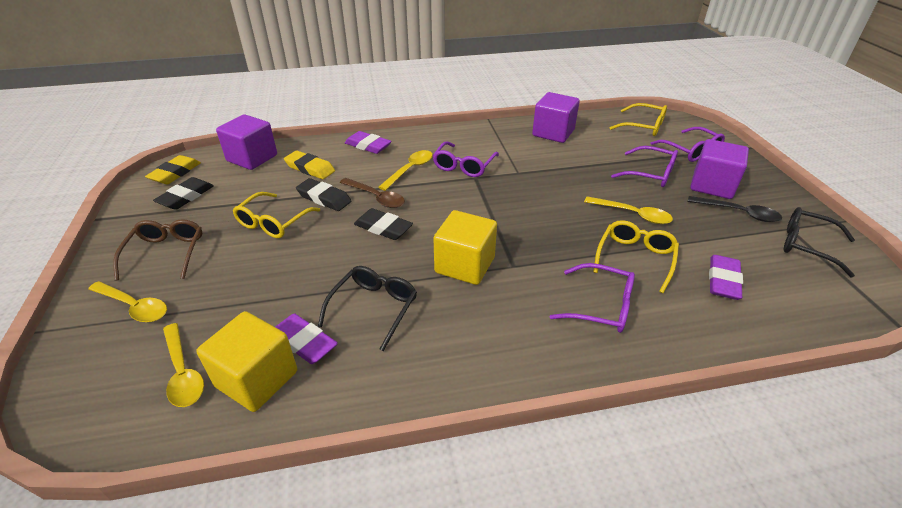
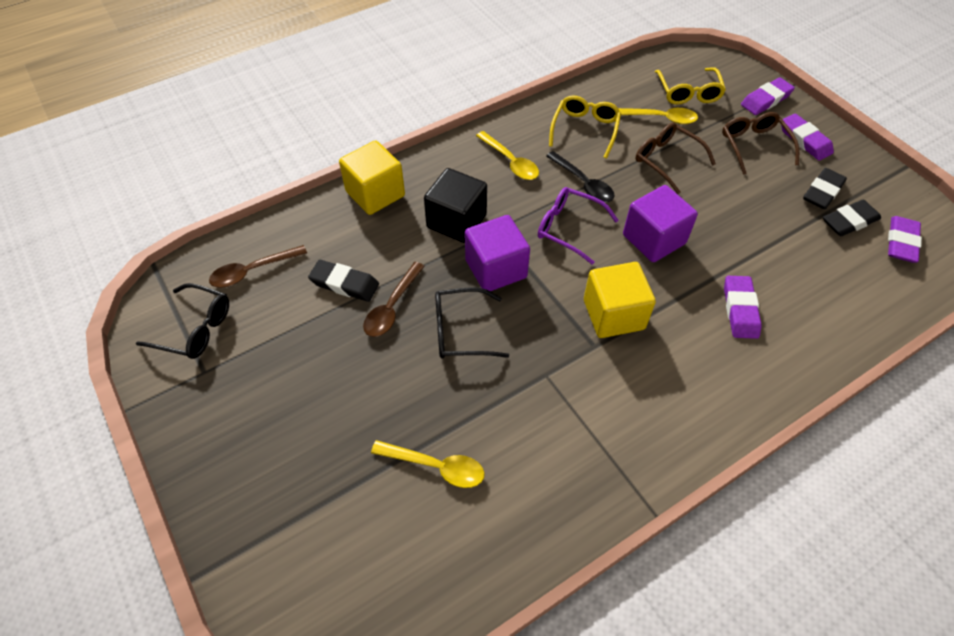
black cube: 0 -> 1
brown glasses: 1 -> 2
brown spoon: 1 -> 2
purple cube: 3 -> 2
purple eraser: 3 -> 4
purple glasses: 4 -> 1
yellow eraser: 2 -> 0
yellow glasses: 3 -> 2
yellow spoon: 4 -> 3

